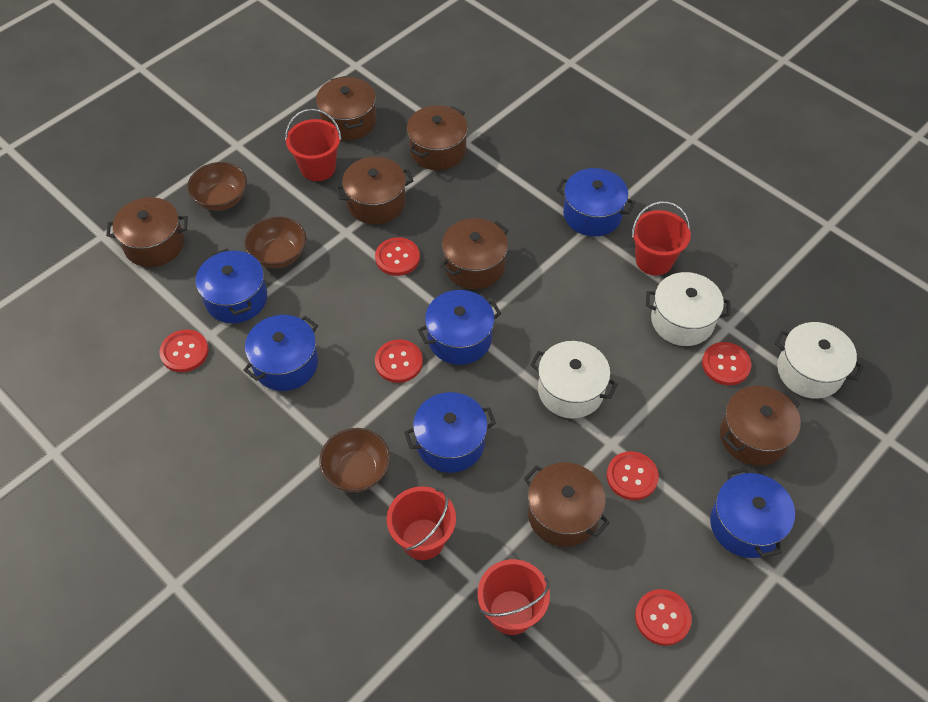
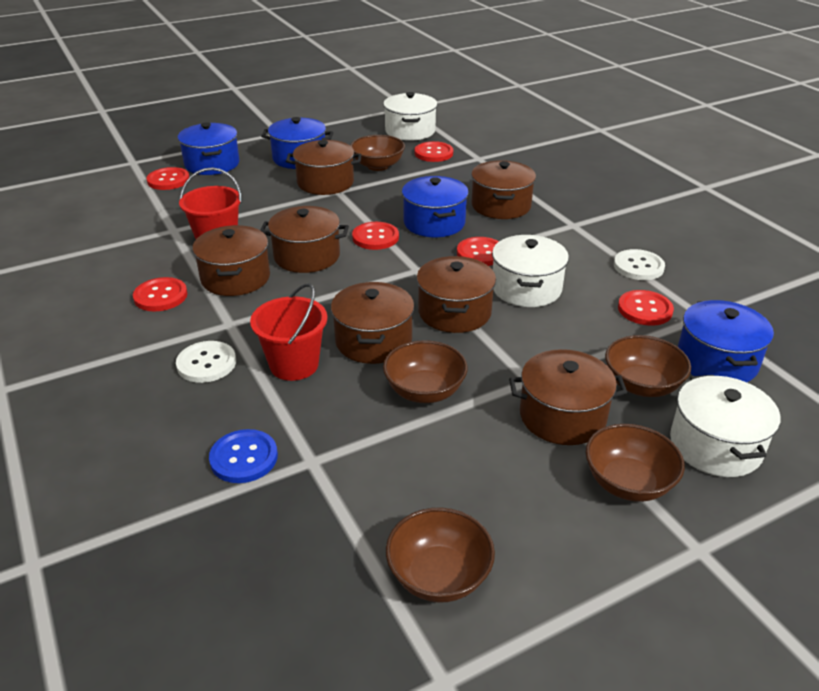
blue button: 0 -> 1
blue pot: 6 -> 4
brown bowl: 3 -> 5
red bucket: 4 -> 2
white button: 0 -> 2

